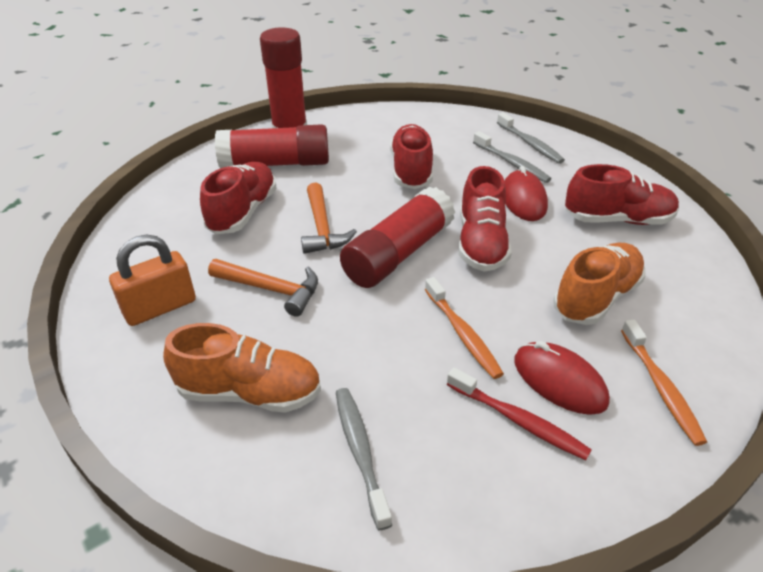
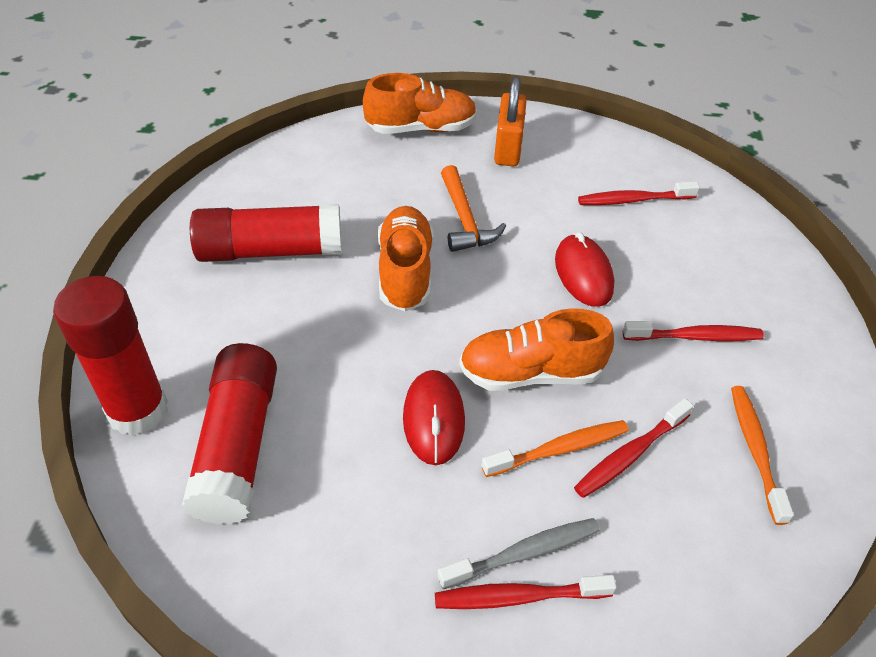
grey toothbrush: 3 -> 1
orange hammer: 2 -> 1
orange shoe: 2 -> 3
red shoe: 4 -> 0
red toothbrush: 1 -> 4

